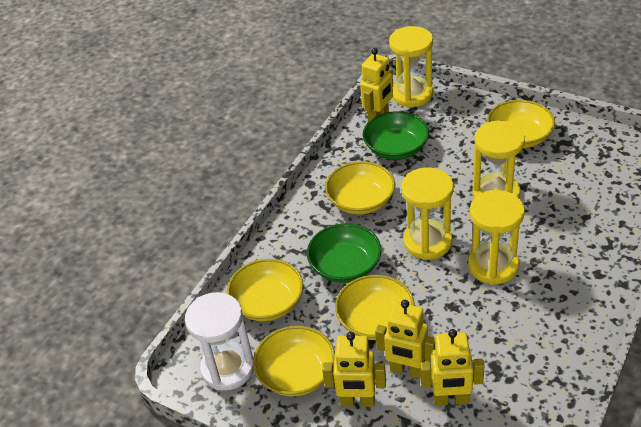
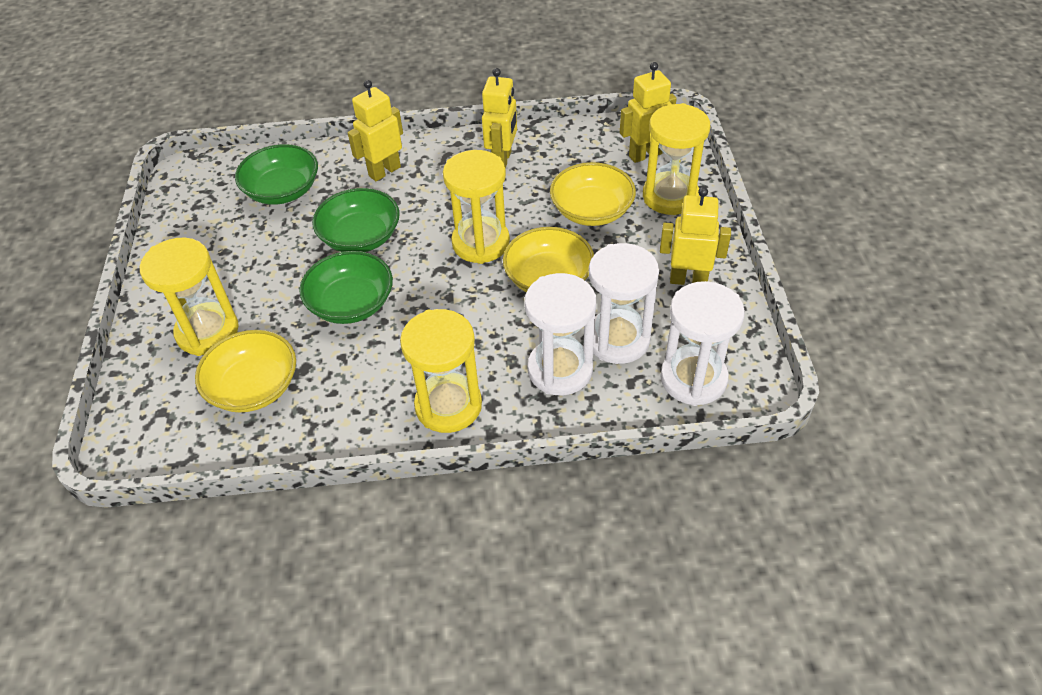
green bowl: 2 -> 3
white hourglass: 1 -> 3
yellow bowl: 5 -> 3

